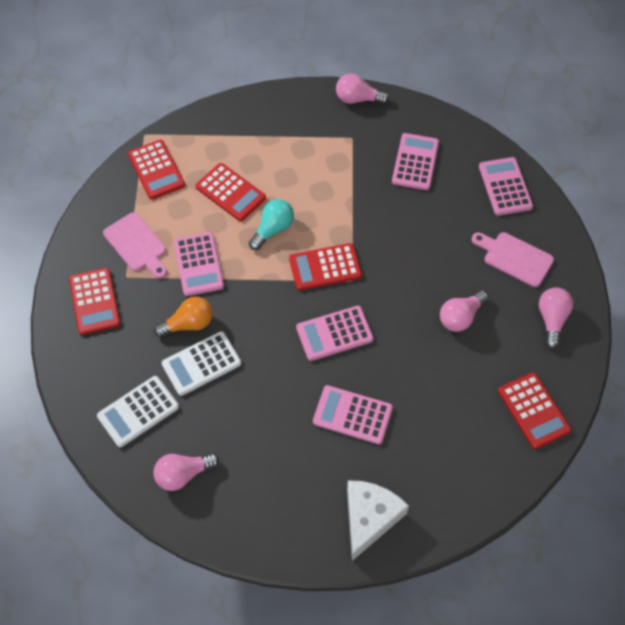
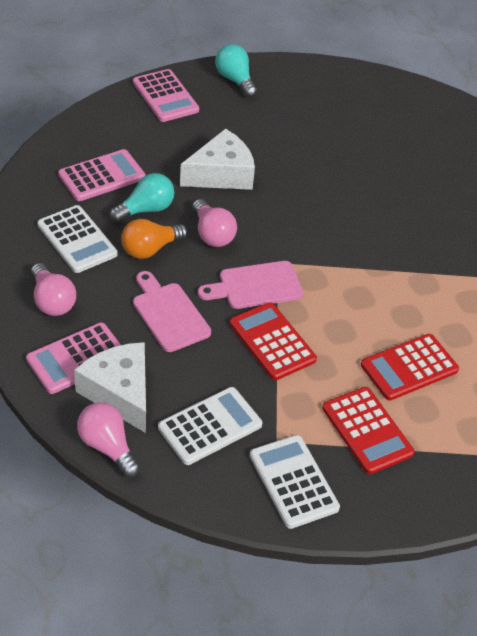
pink calculator: 5 -> 3
pink light bulb: 4 -> 3
red calculator: 5 -> 3
turquoise light bulb: 1 -> 2
white calculator: 2 -> 3
white cheese: 1 -> 2

